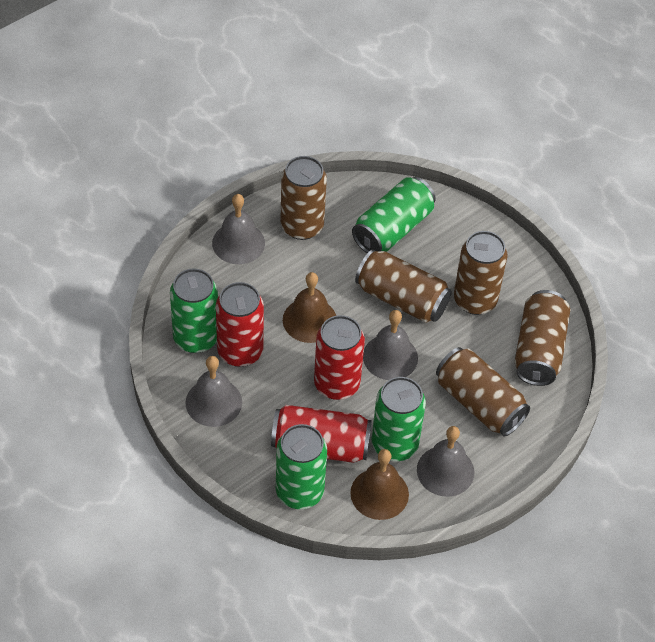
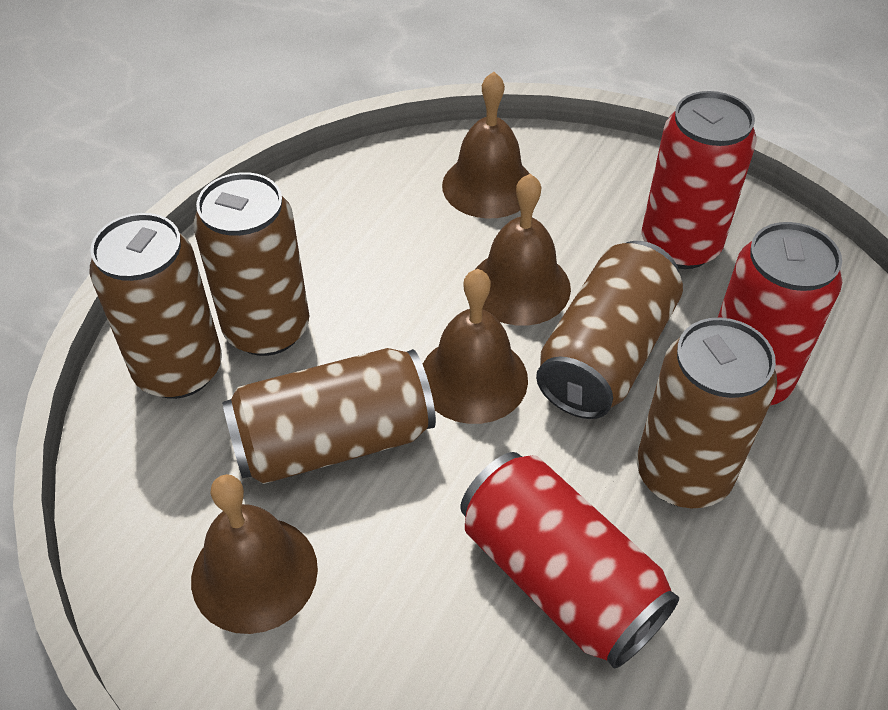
brown bell: 2 -> 4
green can: 4 -> 0
grey bell: 4 -> 0

